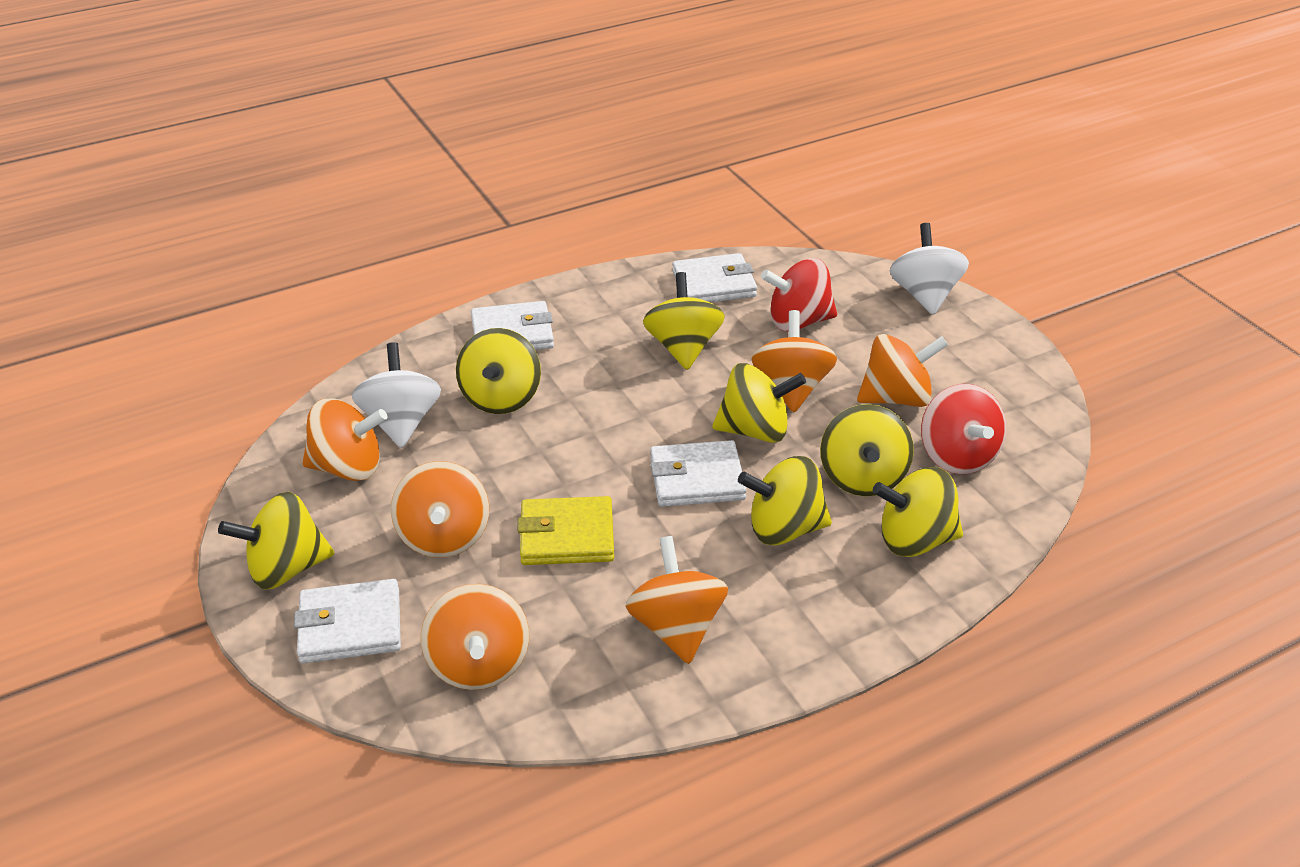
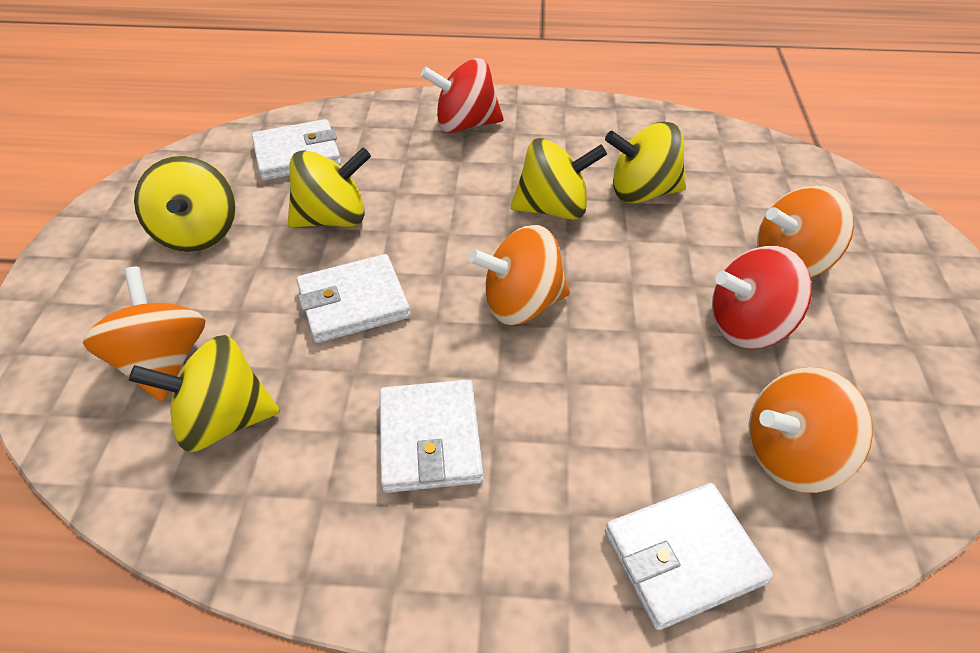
orange spinning top: 6 -> 4
white spinning top: 2 -> 0
yellow spinning top: 7 -> 5
yellow wallet: 1 -> 0

